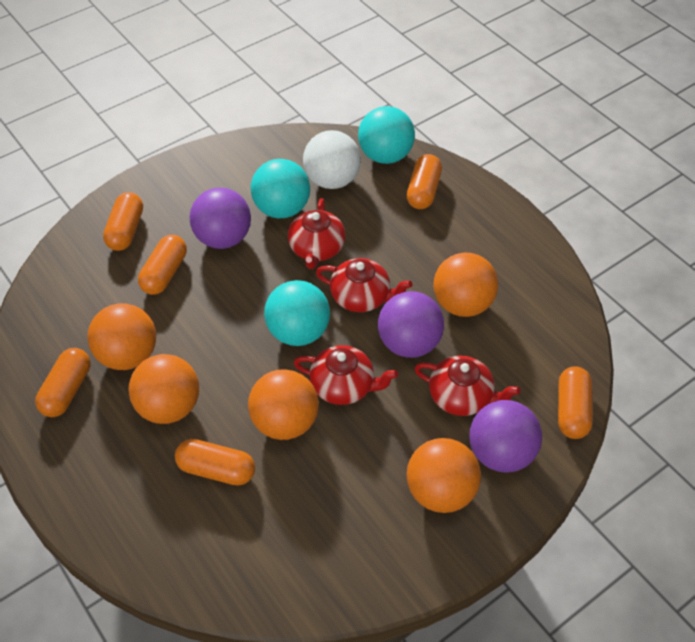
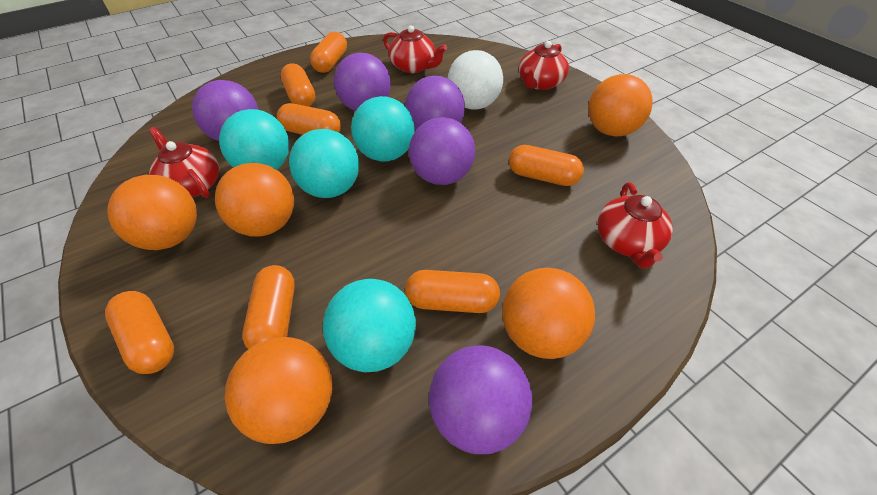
orange capsule: 6 -> 7
purple ball: 3 -> 5
turquoise ball: 3 -> 4

